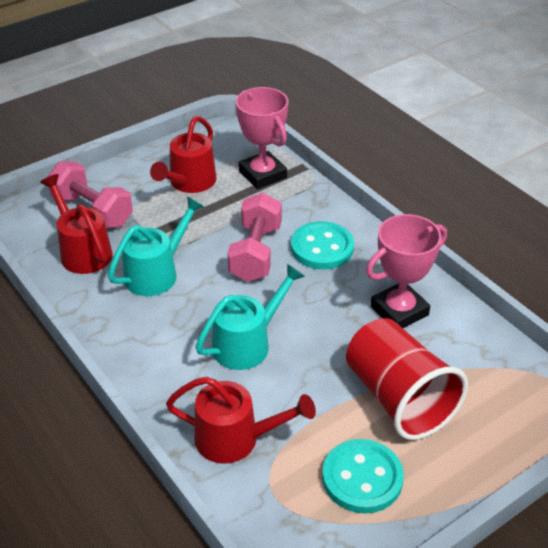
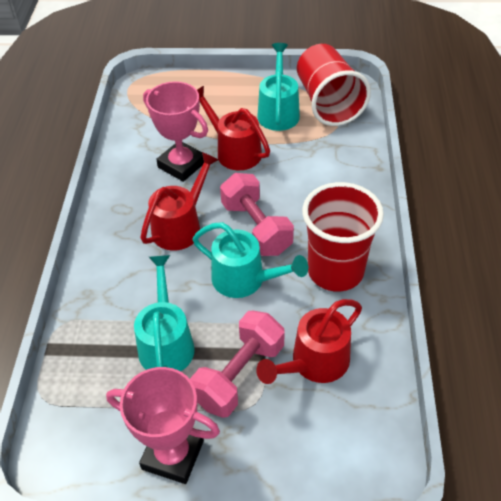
red cup: 1 -> 2
turquoise button: 2 -> 0
turquoise watering can: 2 -> 3

